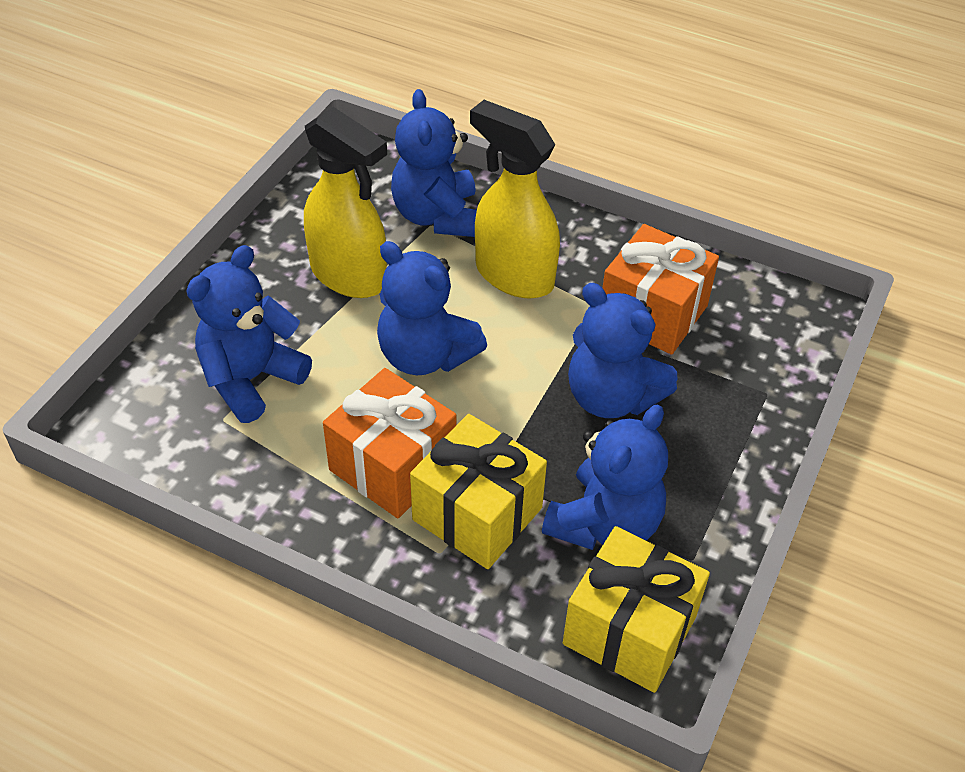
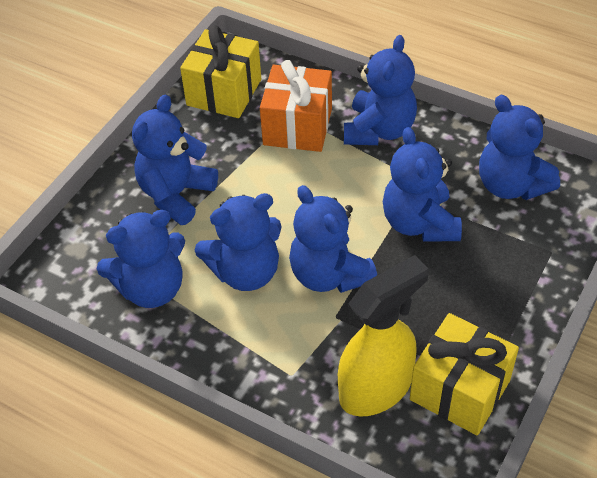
blue teddy bear: 5 -> 7
orange gift: 2 -> 1
yellow spray bottle: 2 -> 1

